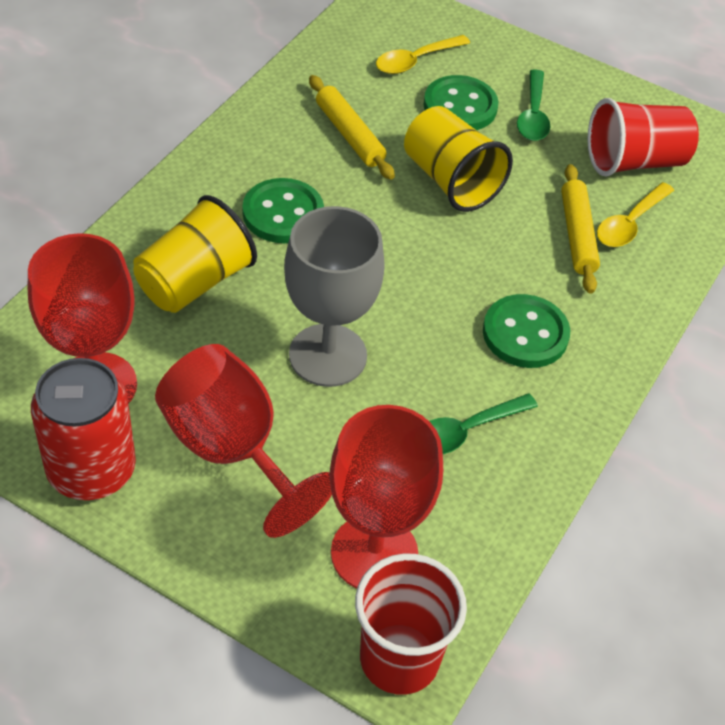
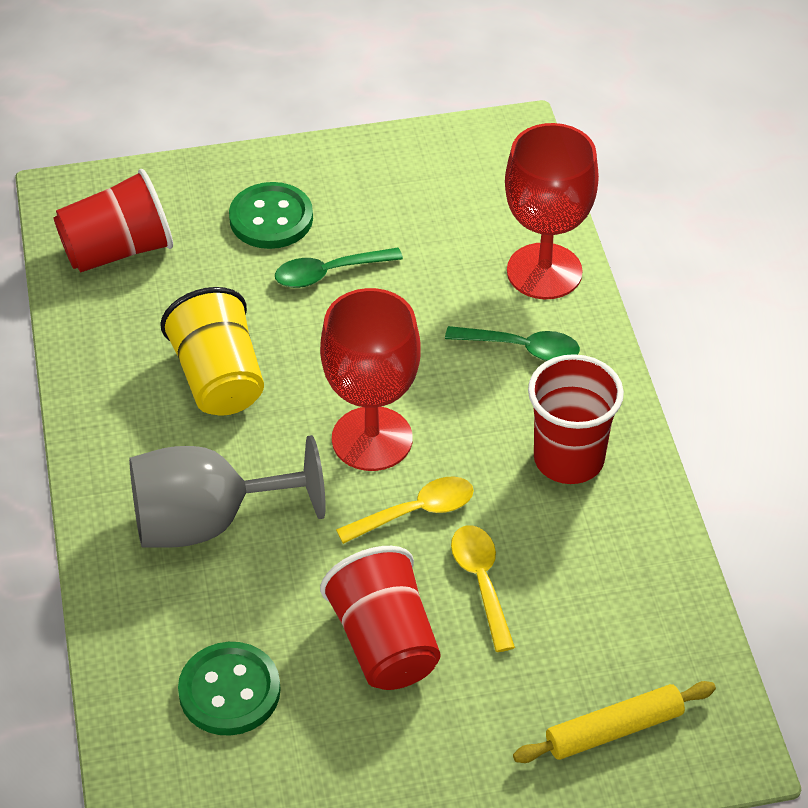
green button: 3 -> 2
red can: 1 -> 0
red cup: 2 -> 3
red goblet: 3 -> 2
yellow cup: 2 -> 1
yellow rolling pin: 2 -> 1

